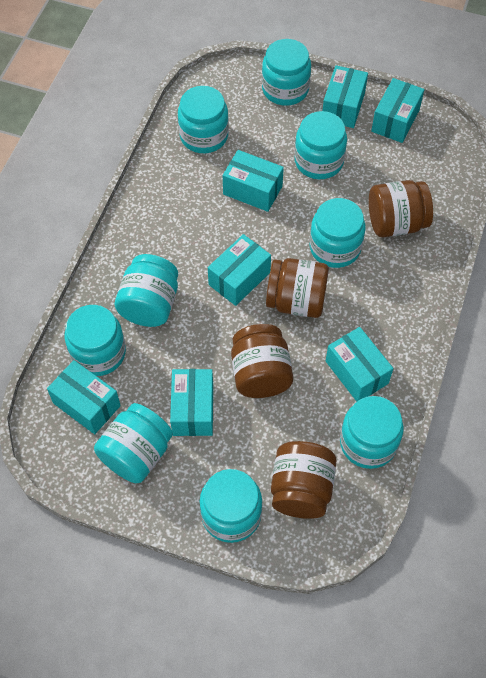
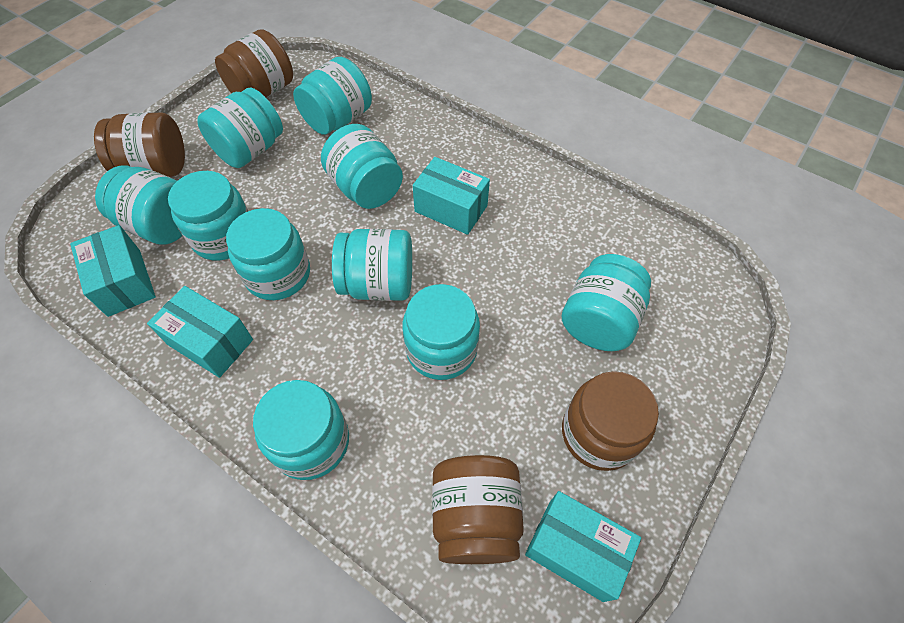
turquoise box: 7 -> 4
turquoise jar: 9 -> 10

